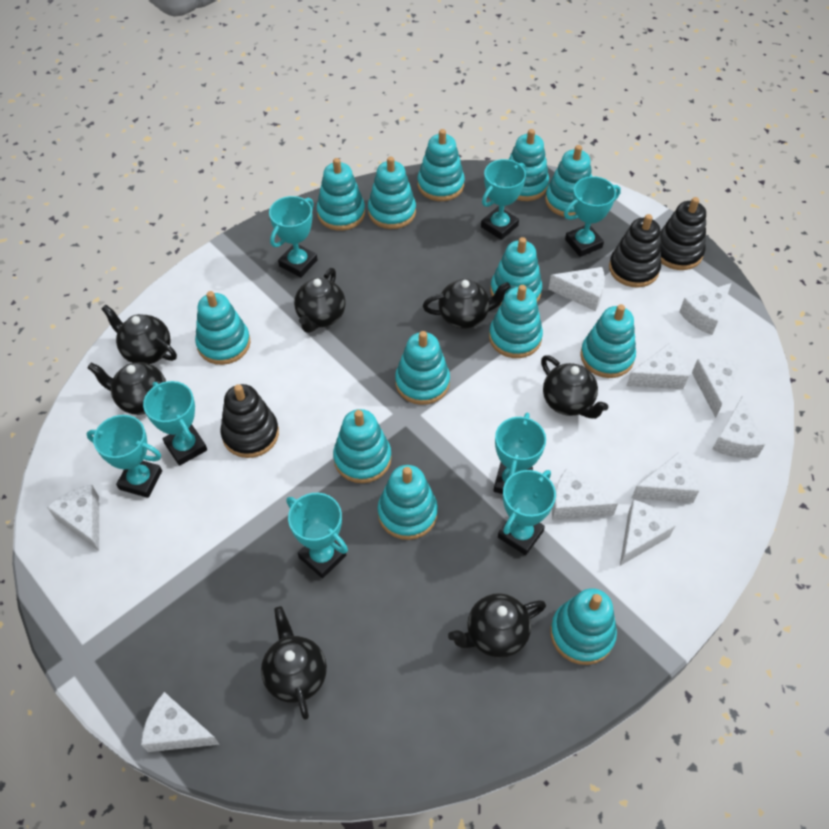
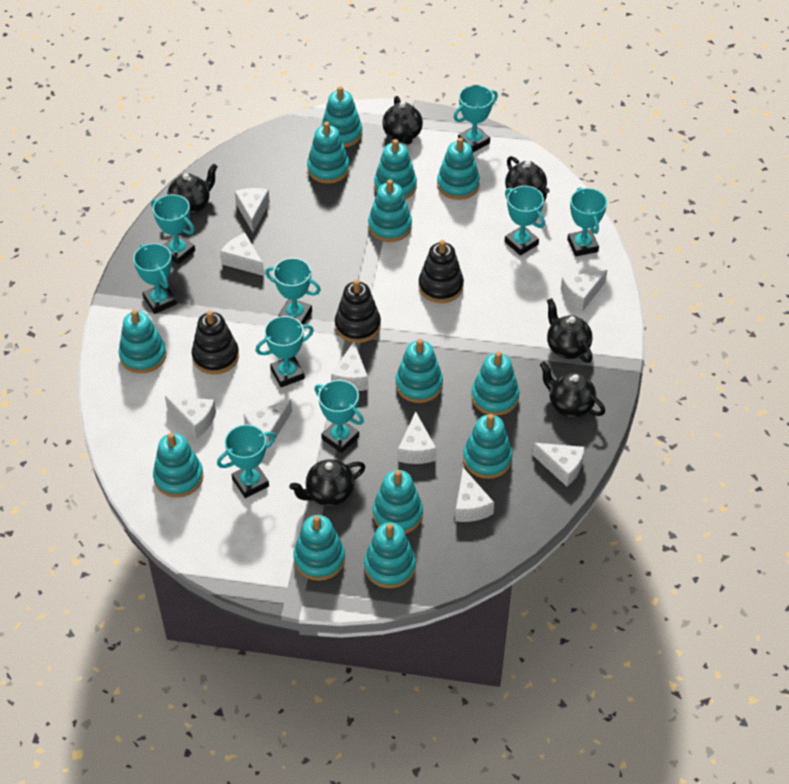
black teapot: 7 -> 6
turquoise trophy: 8 -> 9
white cheese: 10 -> 9

